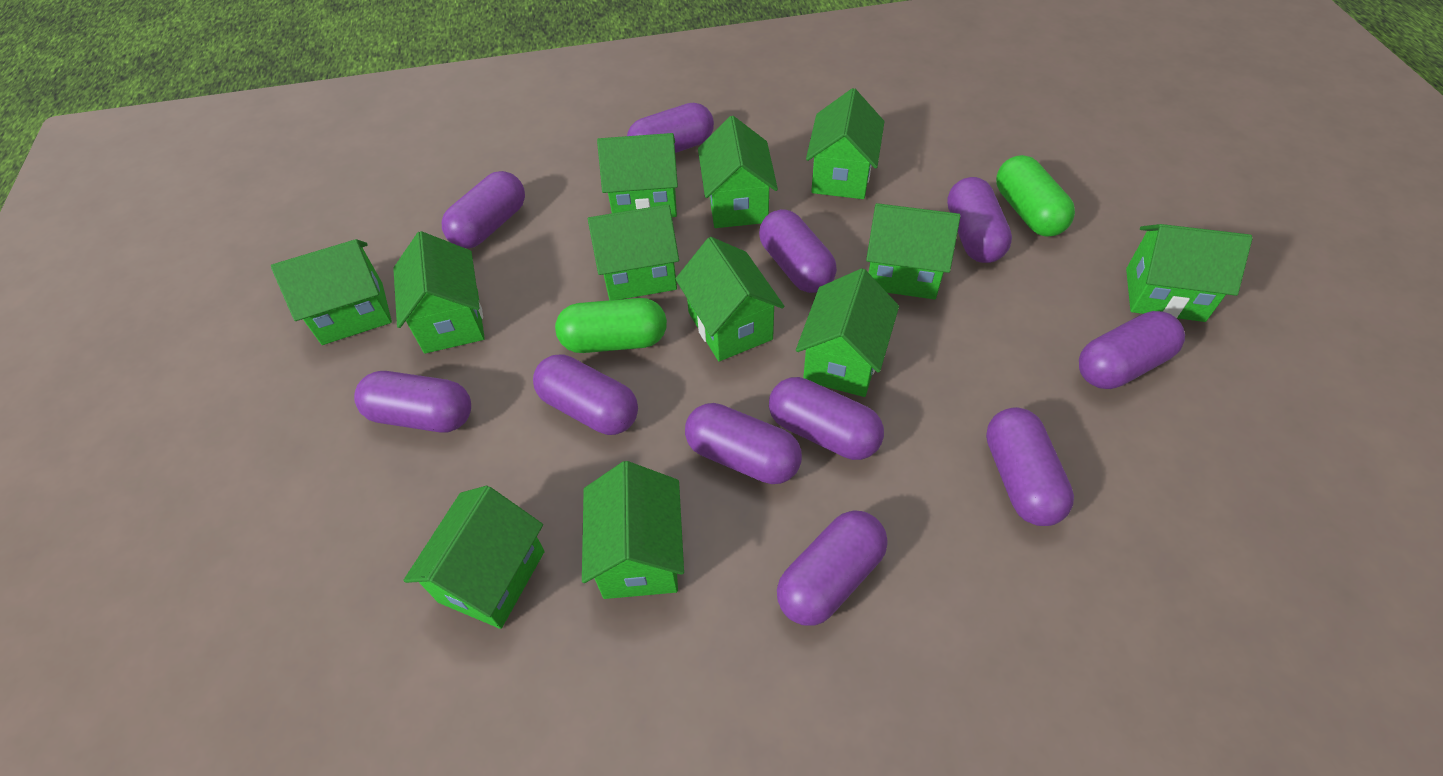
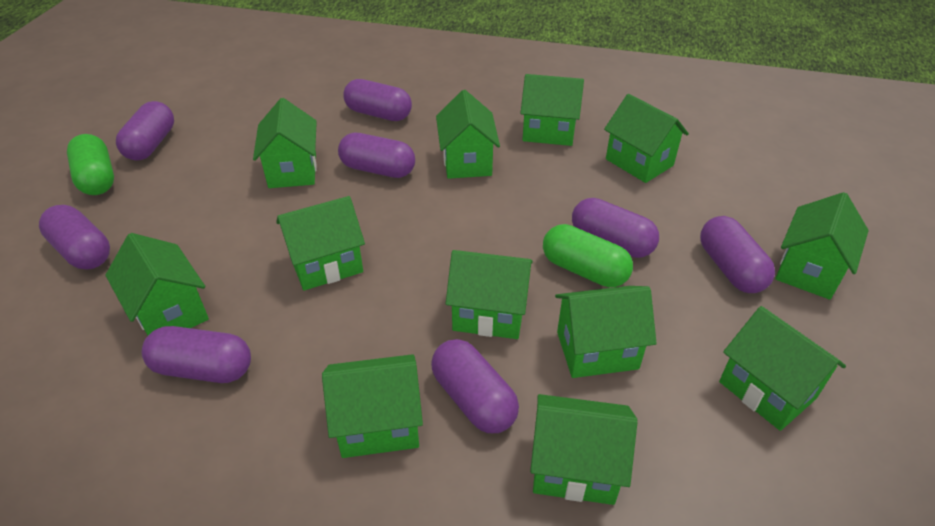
purple capsule: 11 -> 8

